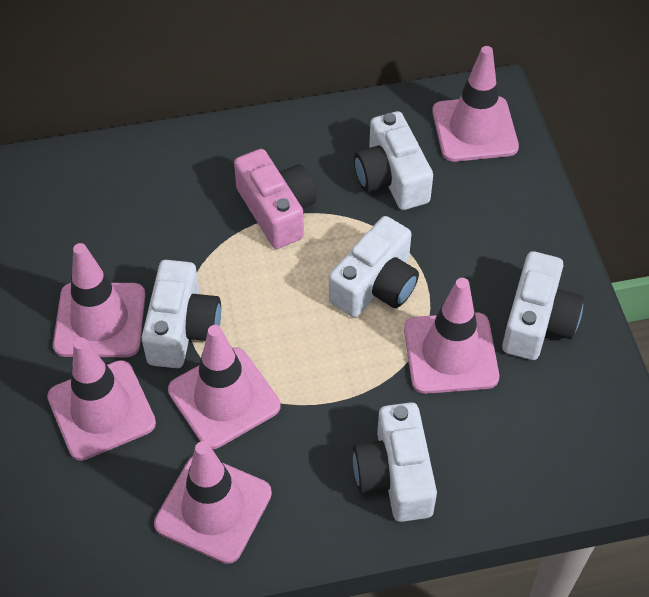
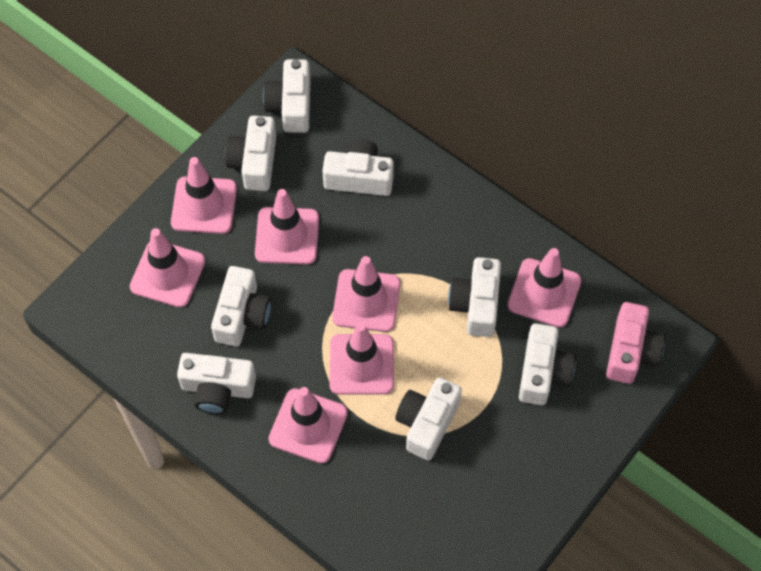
pink traffic cone: 6 -> 7
white camera: 5 -> 8

